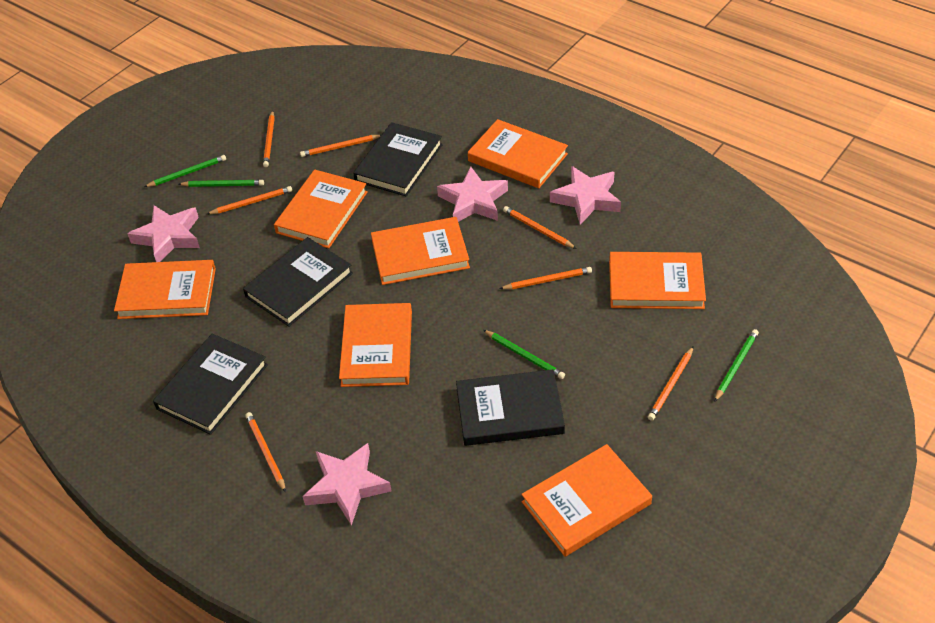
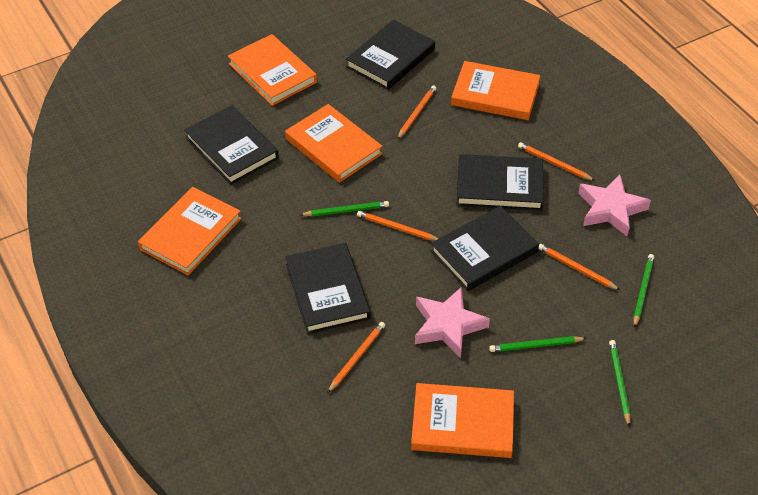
black book: 4 -> 5
orange book: 7 -> 5
orange pencil: 7 -> 5
pink star: 4 -> 2

